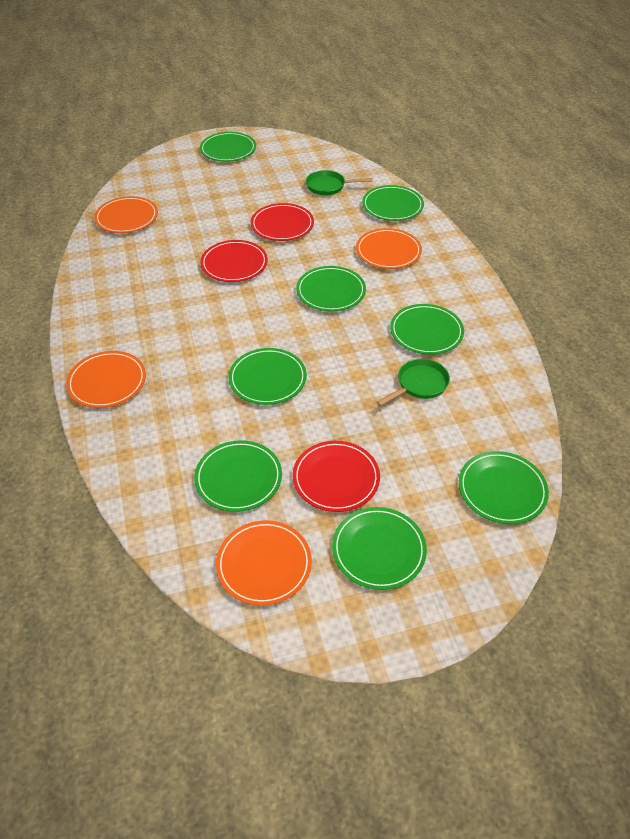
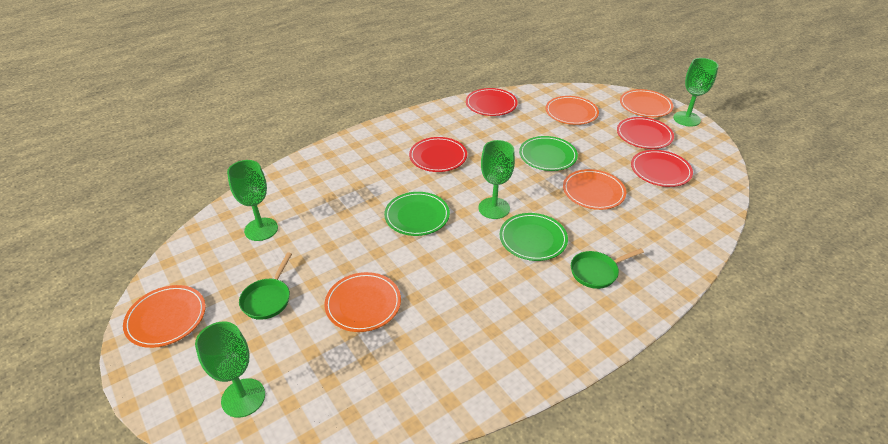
green goblet: 0 -> 4
green plate: 8 -> 3
orange plate: 4 -> 5
red plate: 3 -> 4

